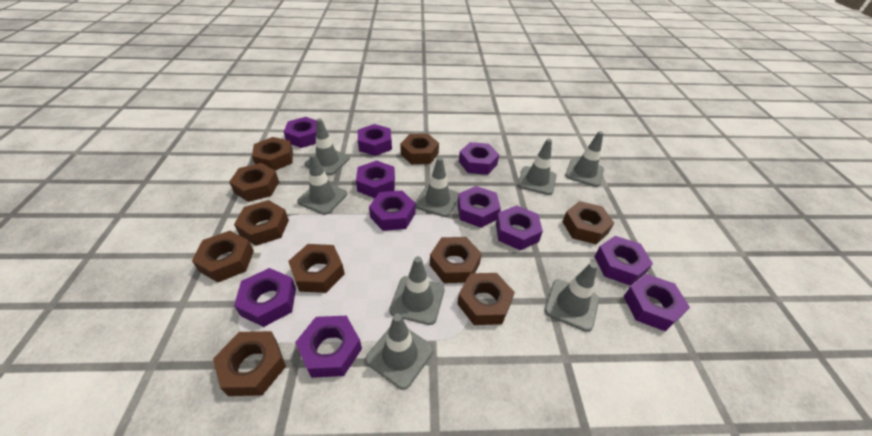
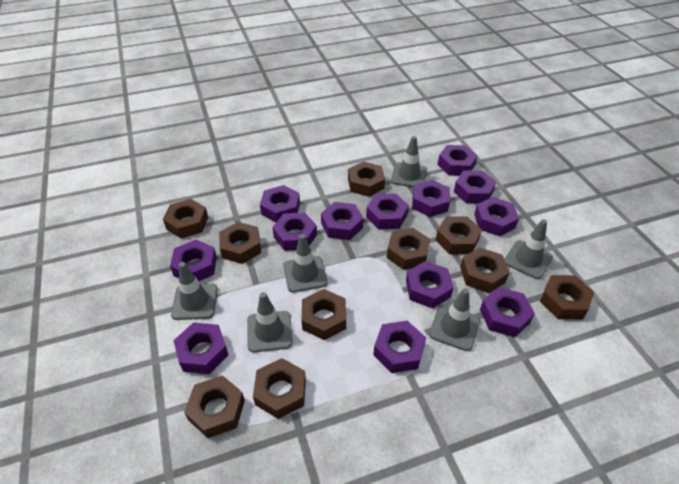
grey traffic cone: 8 -> 6
purple nut: 11 -> 13

